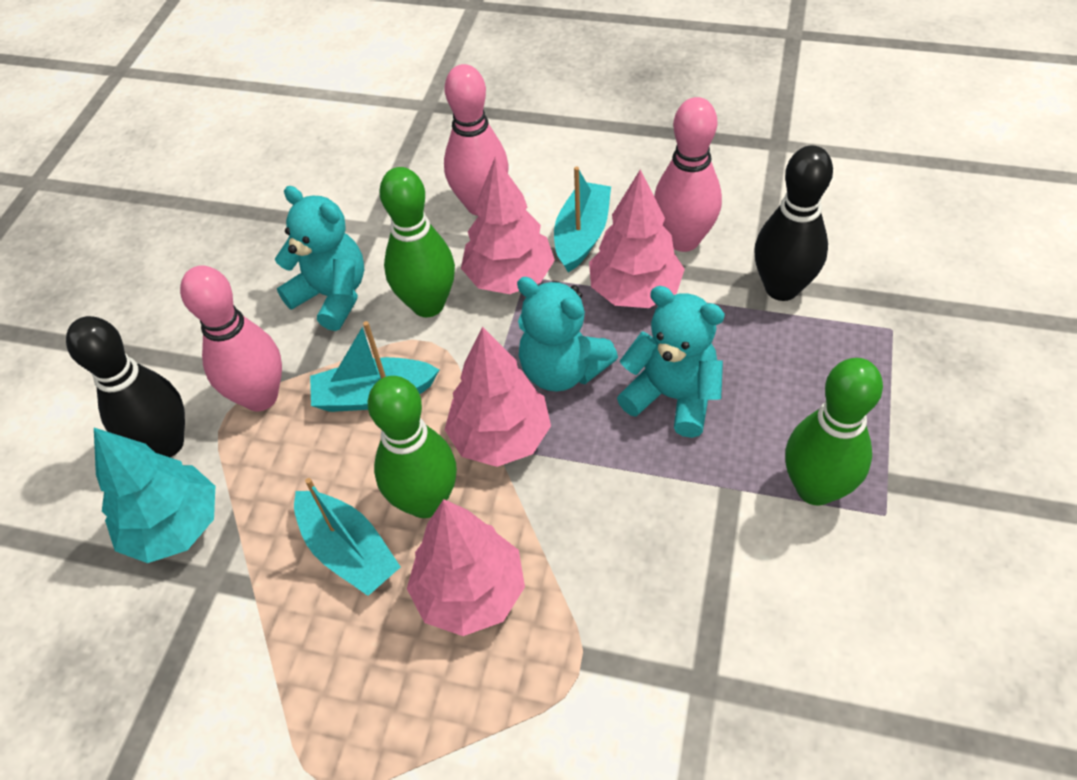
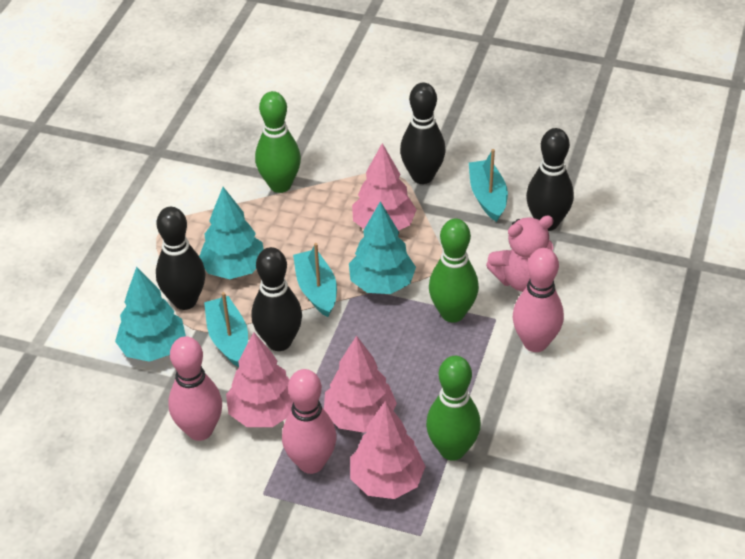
black bowling pin: 2 -> 4
pink teddy bear: 0 -> 1
turquoise teddy bear: 3 -> 0
turquoise tree: 1 -> 3

